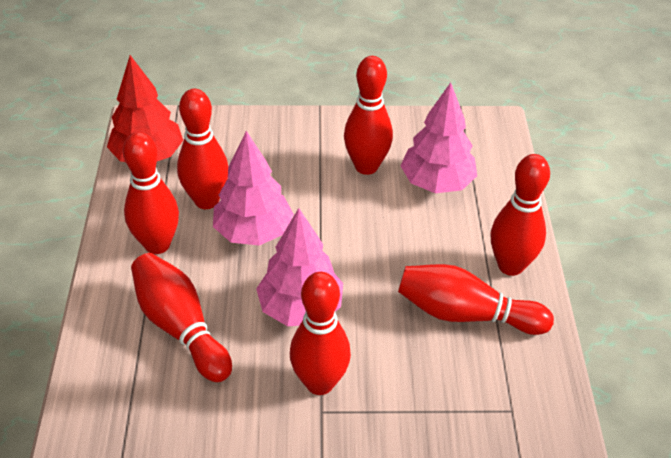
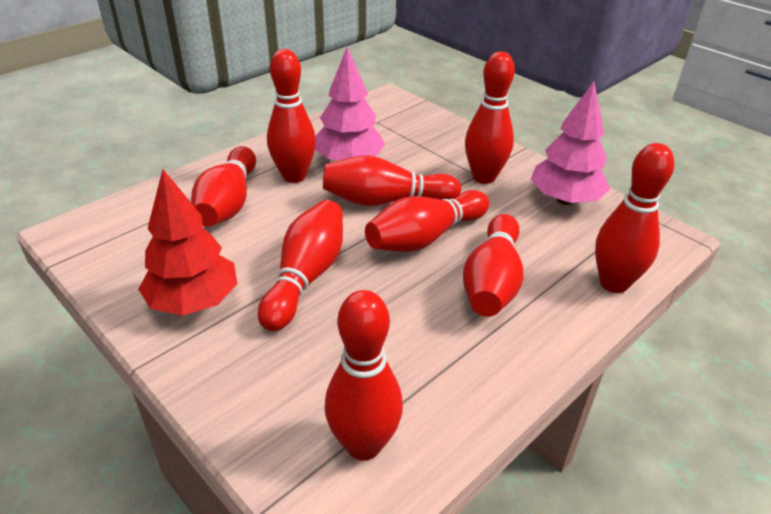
pink tree: 3 -> 2
red bowling pin: 7 -> 9

